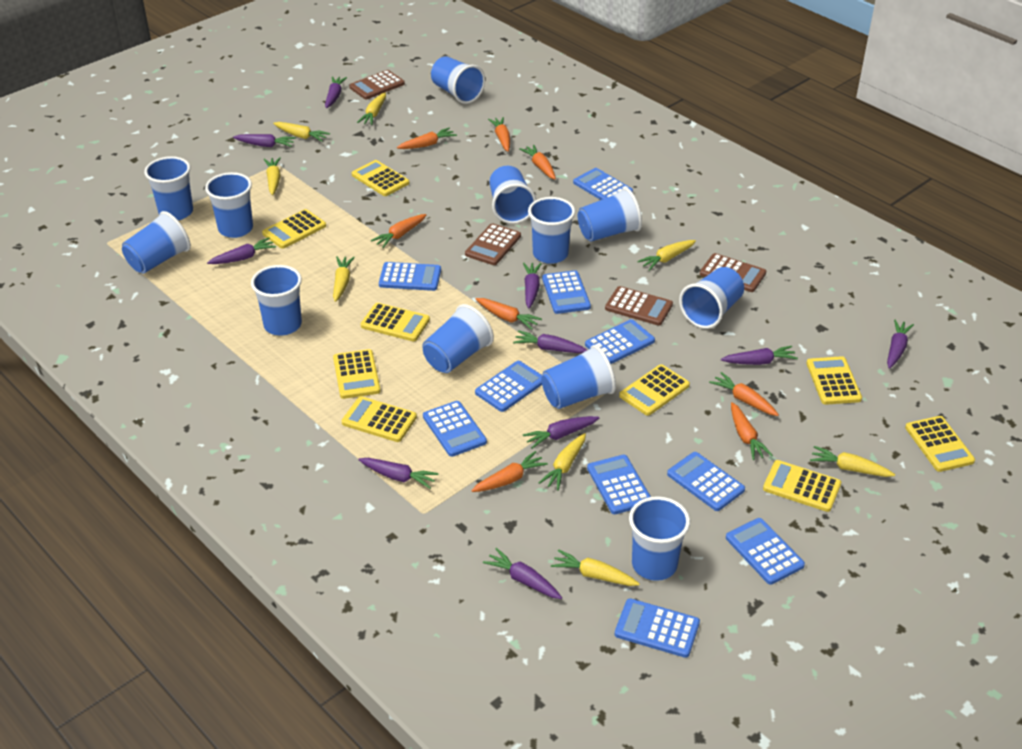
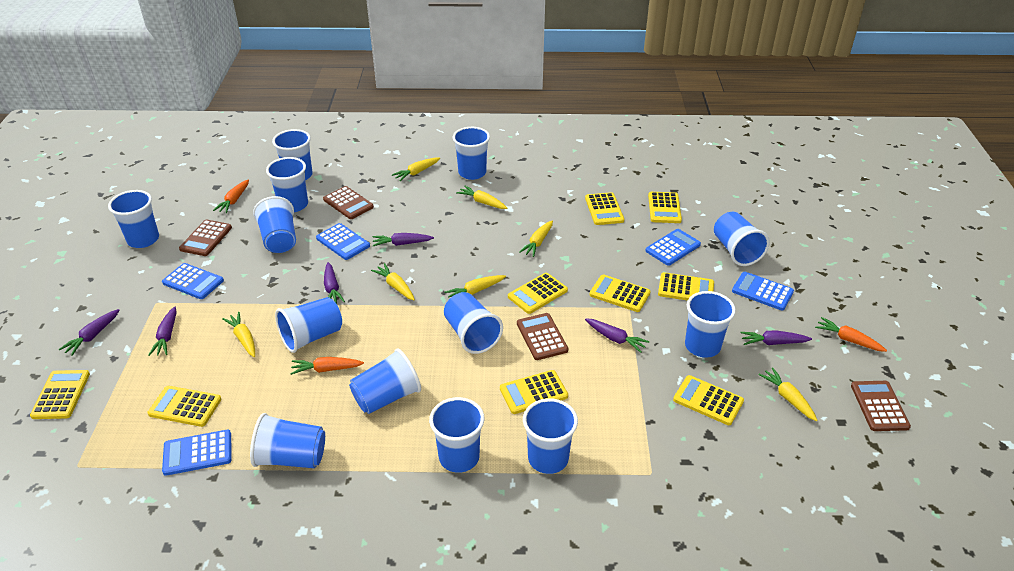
blue calculator: 10 -> 5
blue cup: 12 -> 13
orange carrot: 8 -> 3
purple carrot: 10 -> 6
yellow carrot: 8 -> 7

